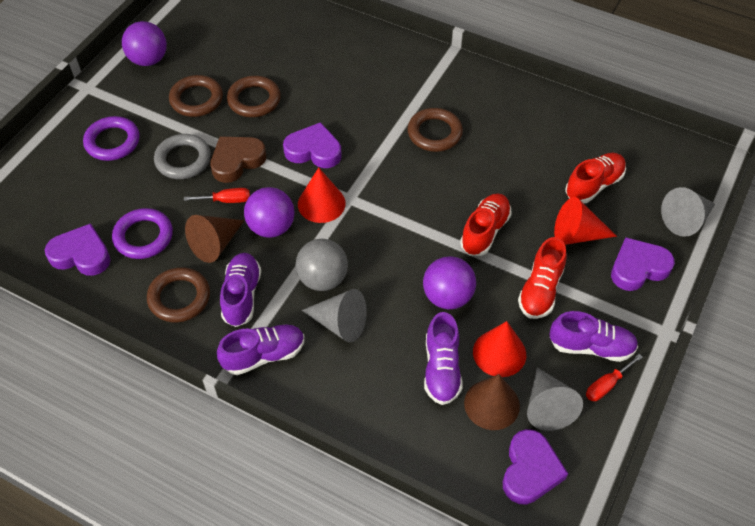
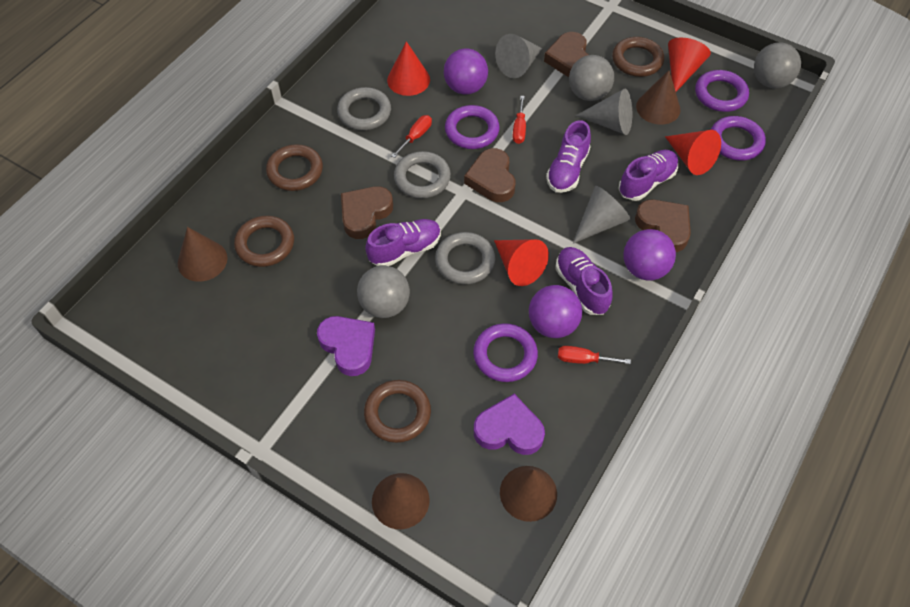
brown cone: 2 -> 4
brown heart: 1 -> 4
grey ball: 1 -> 3
grey ring: 1 -> 3
purple heart: 4 -> 2
purple ring: 2 -> 4
red cone: 3 -> 4
red screwdriver: 2 -> 3
red shoe: 3 -> 0

